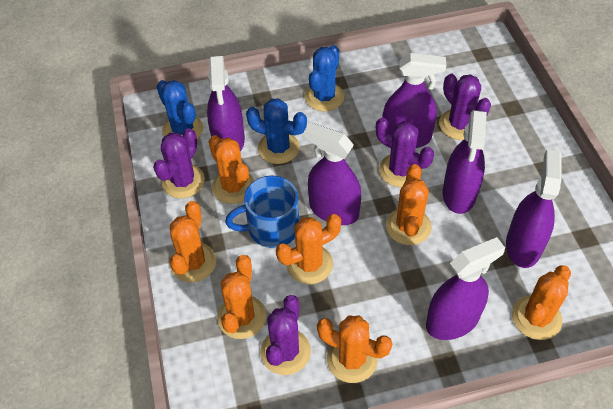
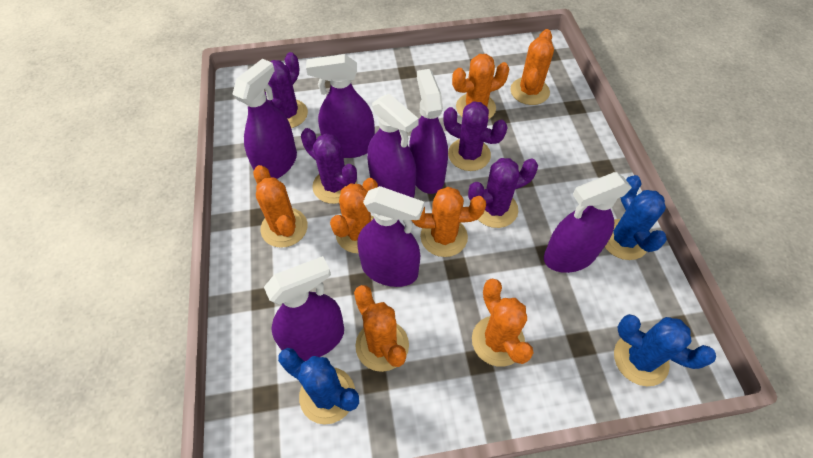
blue mug: 1 -> 0
purple spray bottle: 6 -> 7

